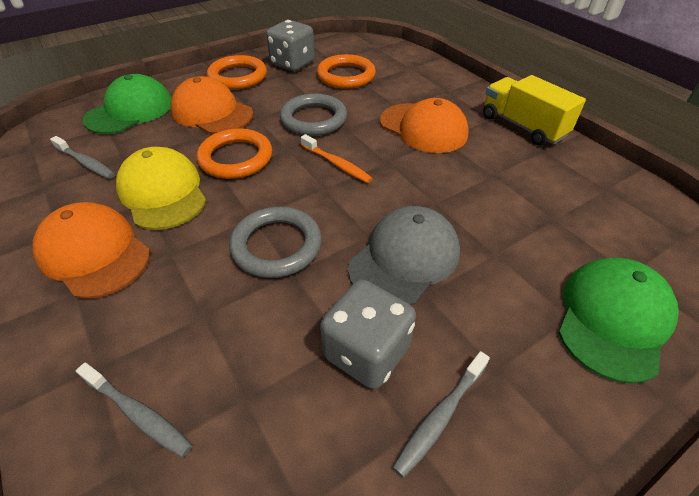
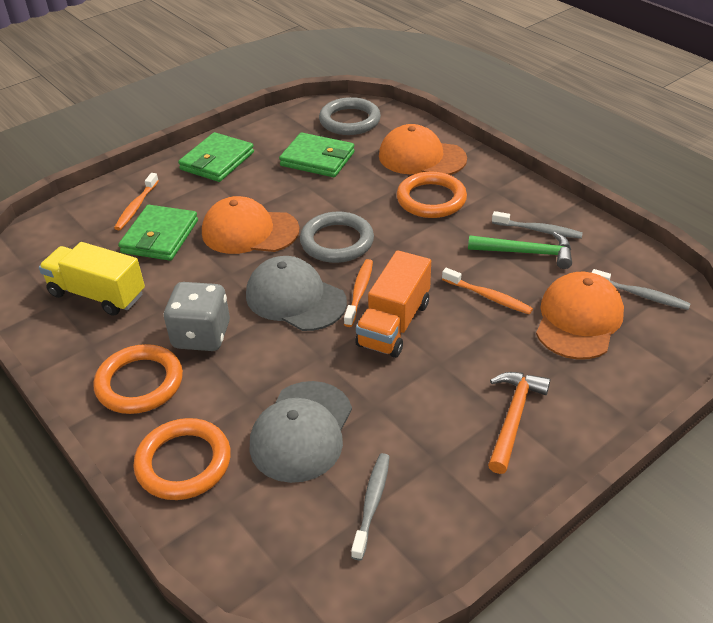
green cap: 2 -> 0
green hammer: 0 -> 1
green wallet: 0 -> 3
grey cap: 1 -> 2
grey dice: 2 -> 1
orange hammer: 0 -> 1
orange toothbrush: 1 -> 3
orange truck: 0 -> 1
yellow cap: 1 -> 0

